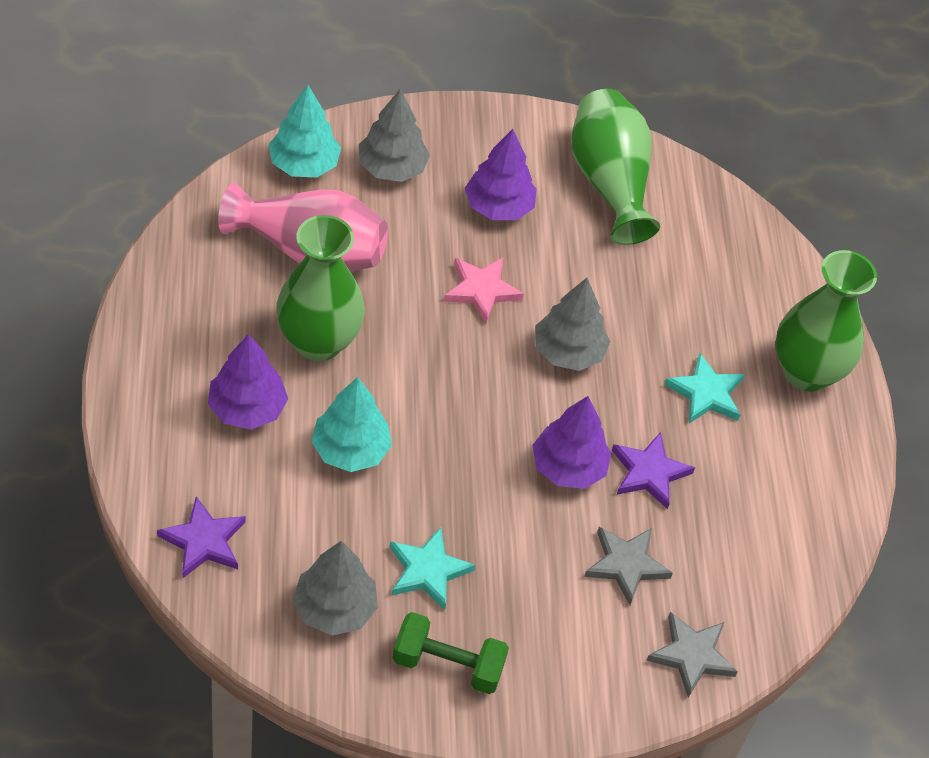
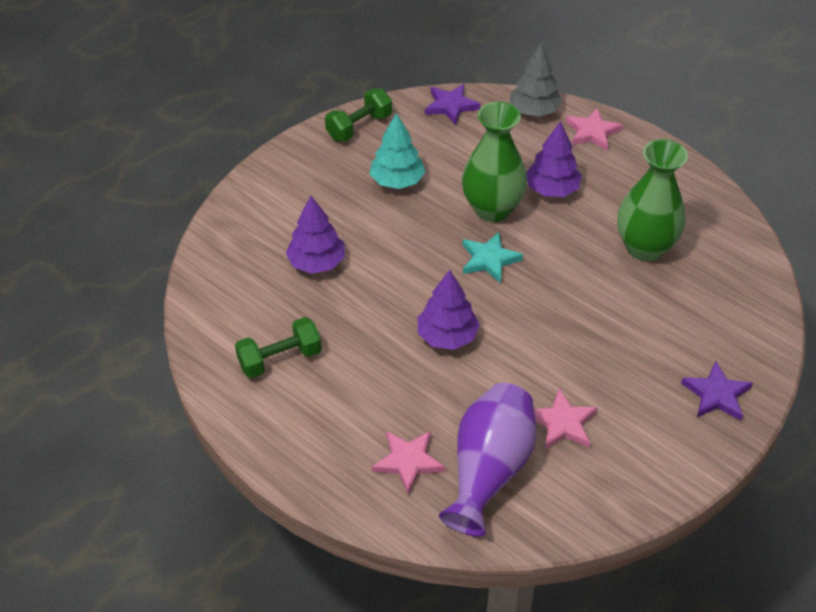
green dumbbell: 1 -> 2
green vase: 3 -> 2
grey star: 2 -> 0
grey tree: 3 -> 1
pink star: 1 -> 3
pink vase: 1 -> 0
purple vase: 0 -> 1
turquoise star: 2 -> 1
turquoise tree: 2 -> 1

